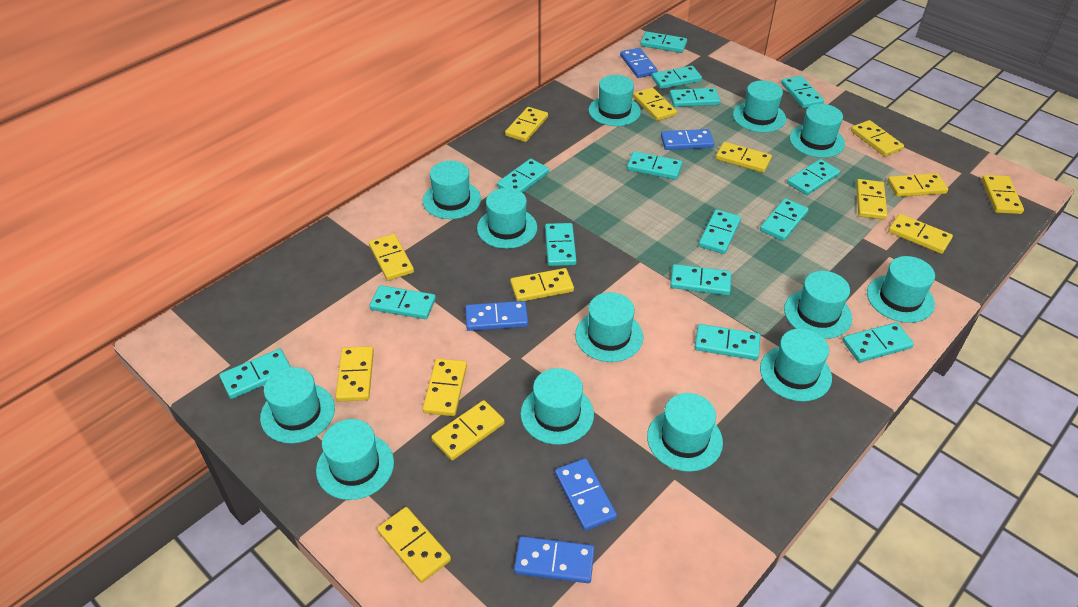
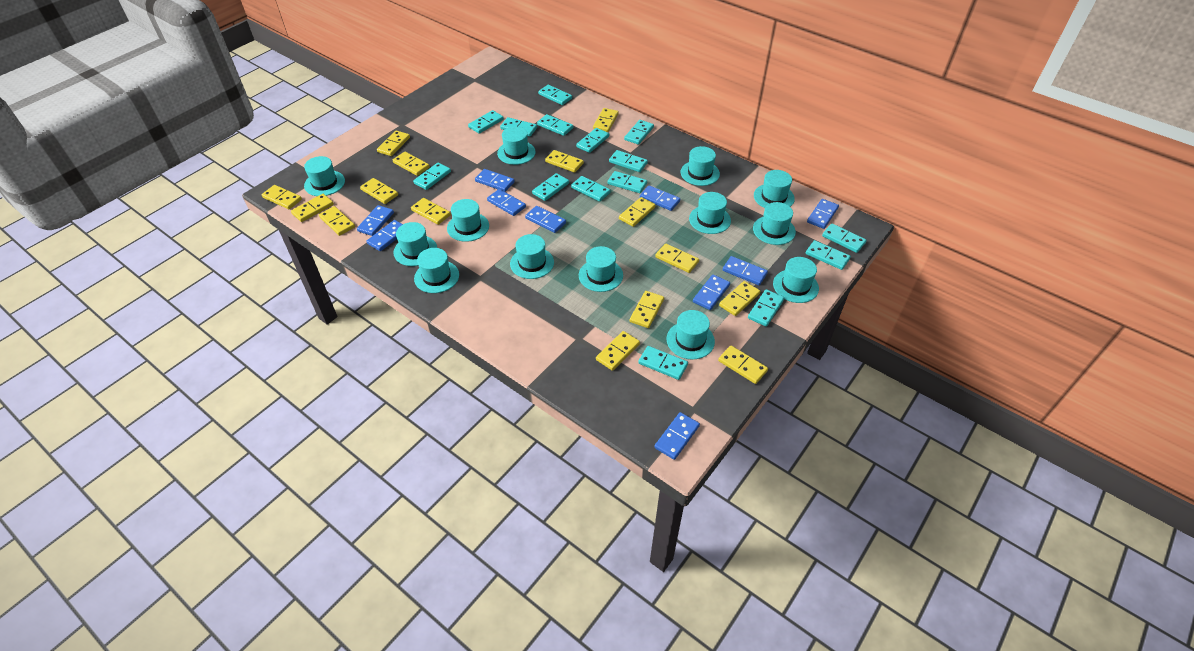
blue domino: 5 -> 10
yellow domino: 14 -> 15

